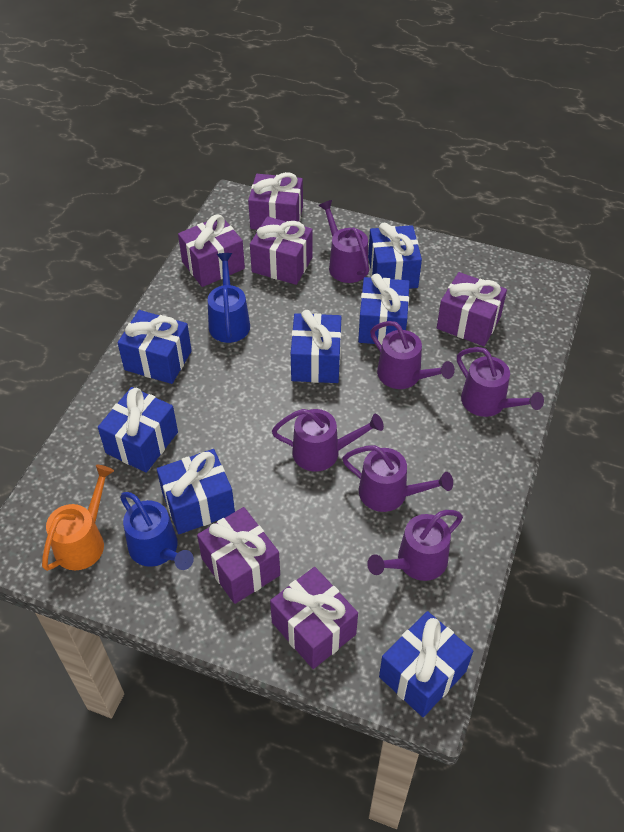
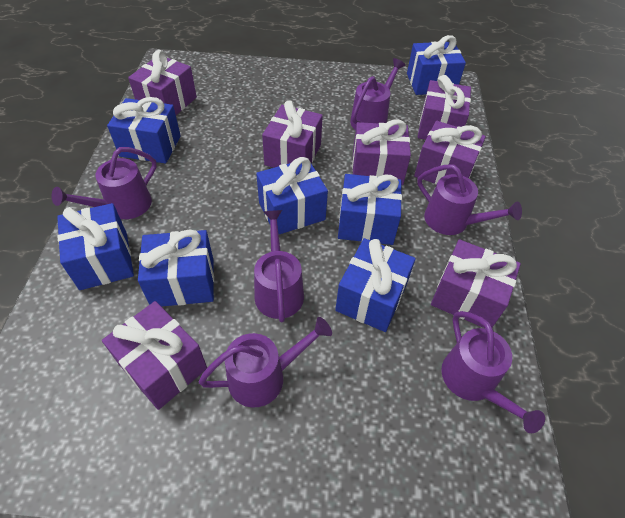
blue watering can: 2 -> 0
orange watering can: 1 -> 0
purple gift: 6 -> 7

